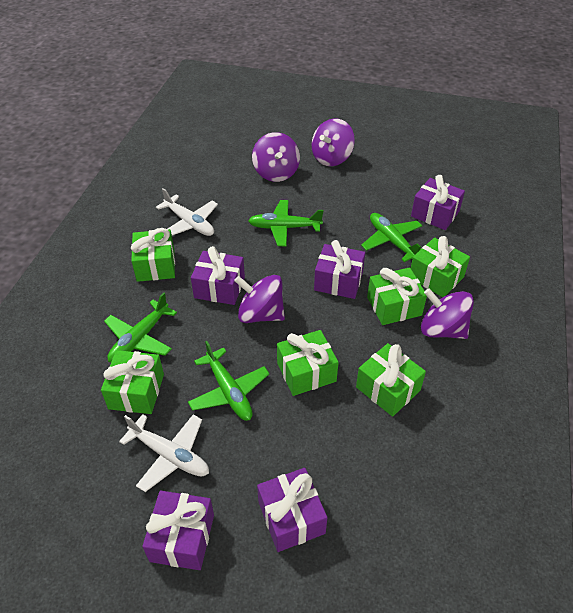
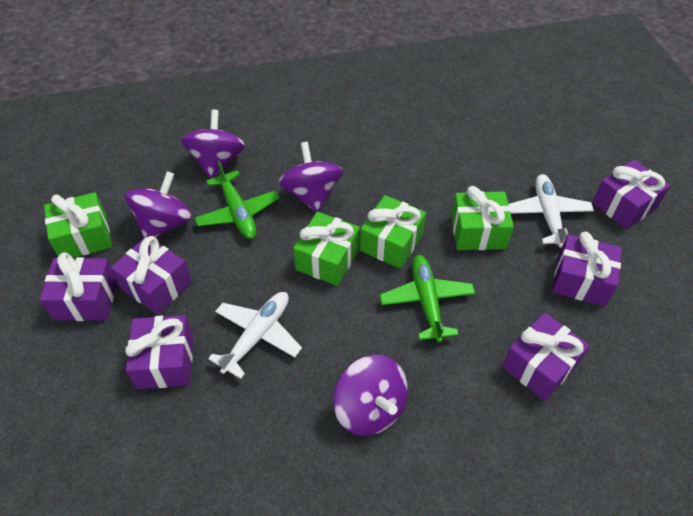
green gift: 6 -> 4
green plane: 4 -> 2
purple gift: 5 -> 6

